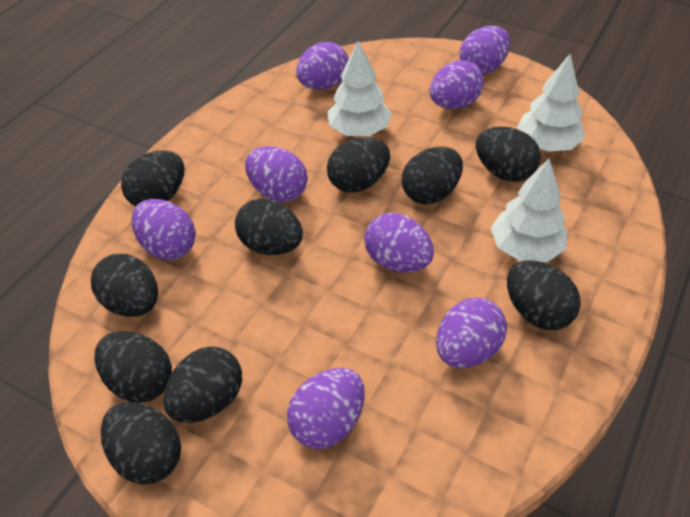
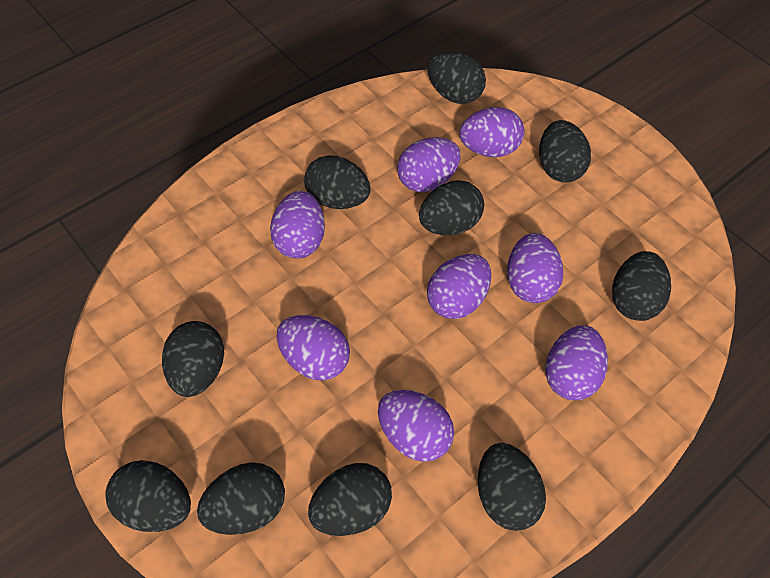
white tree: 3 -> 0

